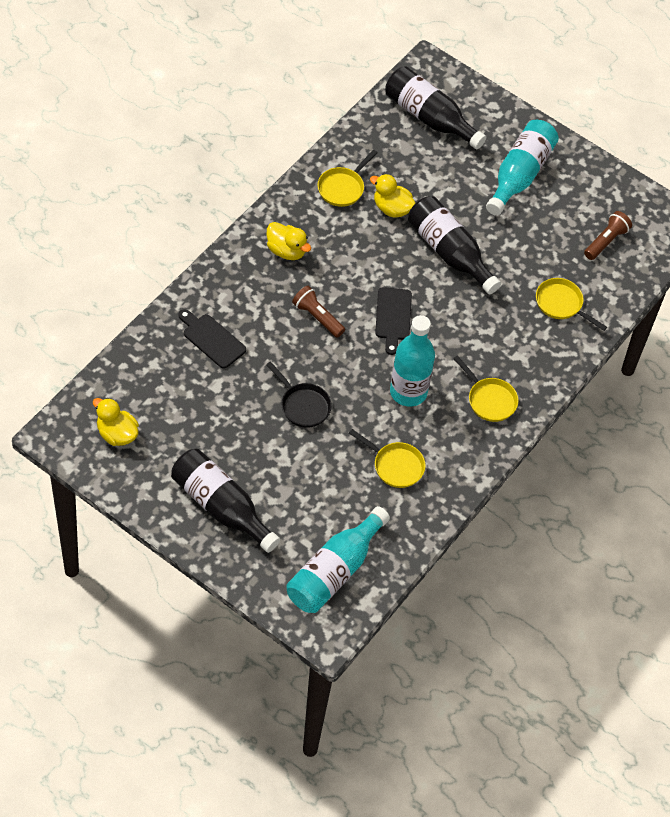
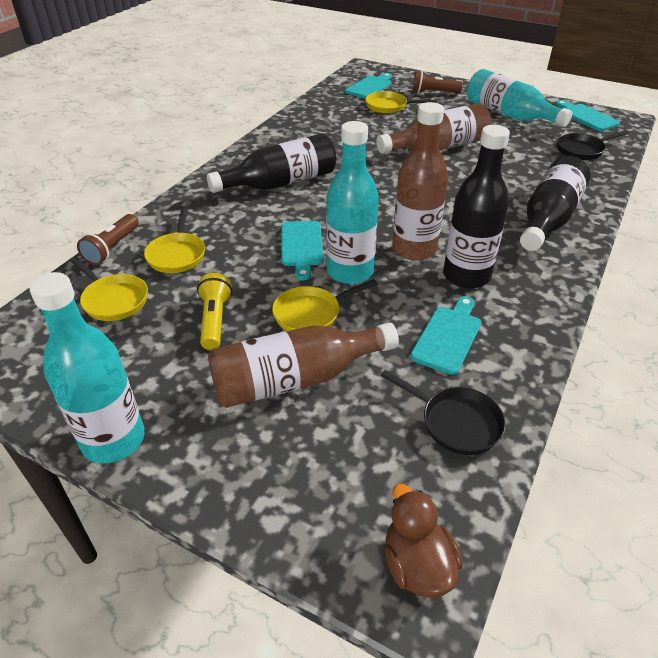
black cutting board: 2 -> 0
black pan: 1 -> 2
brown bottle: 0 -> 3
brown duck: 0 -> 1
turquoise cutting board: 0 -> 4
yellow duck: 3 -> 0
yellow flashlight: 0 -> 1

